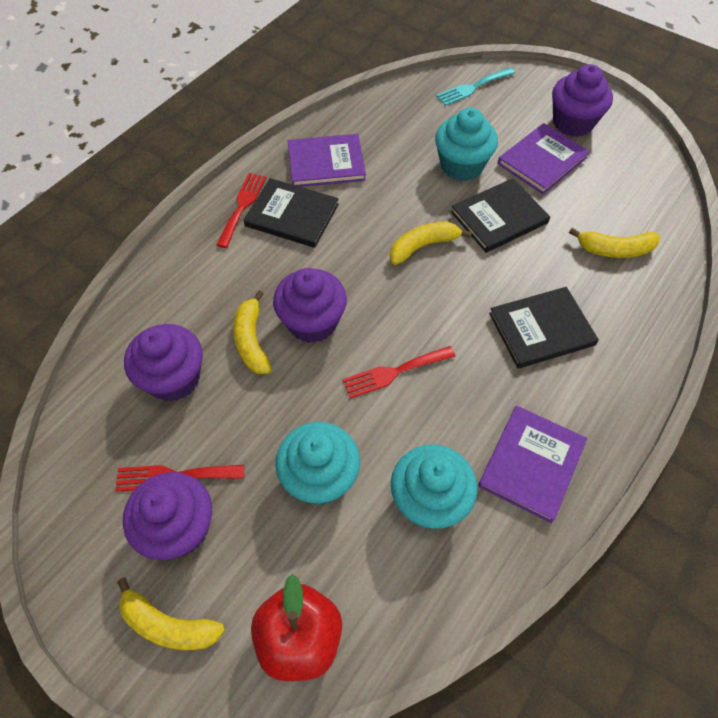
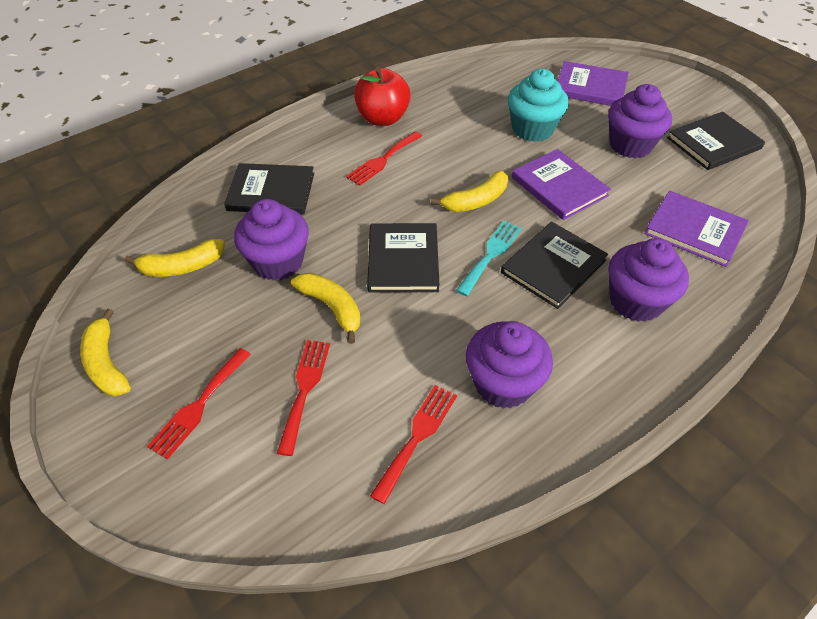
black book: 3 -> 4
red fork: 3 -> 4
turquoise cupcake: 3 -> 1

